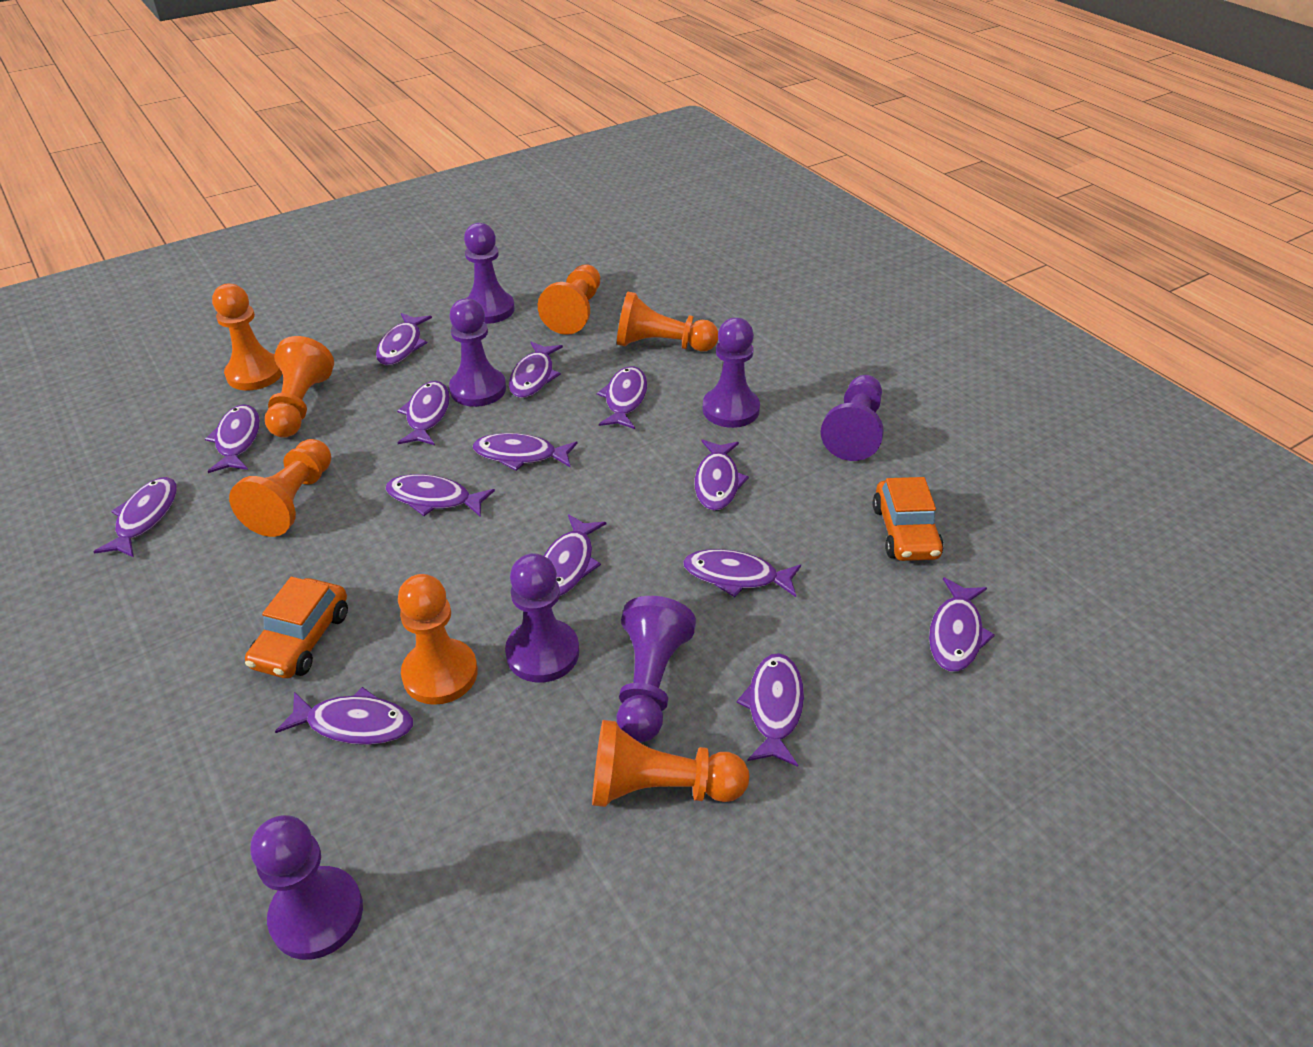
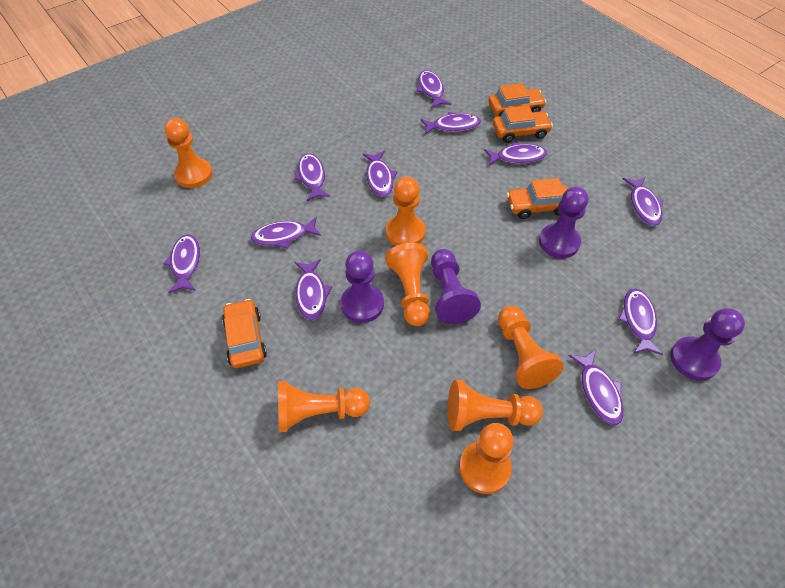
orange car: 2 -> 4
purple fish: 14 -> 11
purple pawn: 7 -> 4

